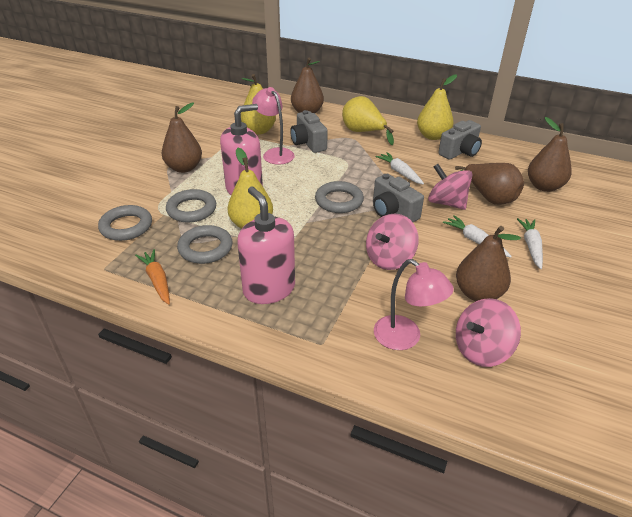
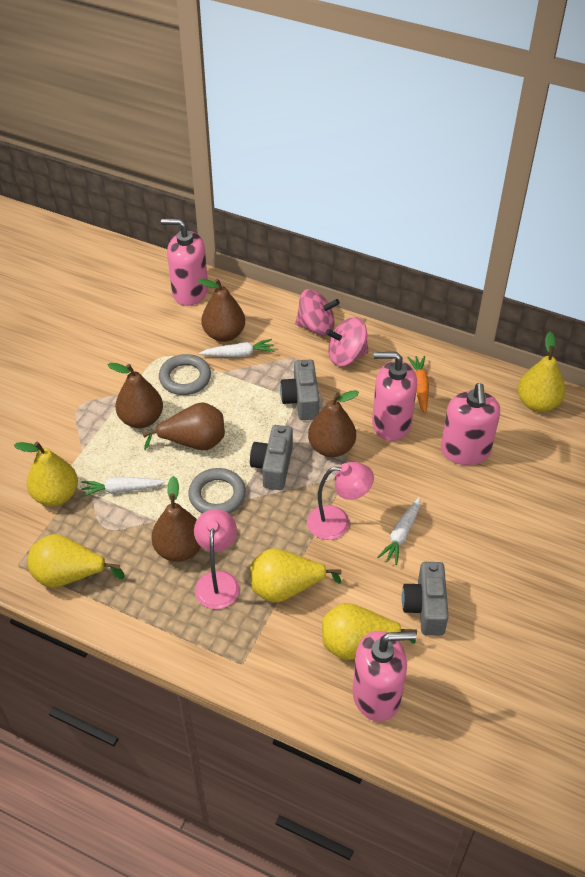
grey ring: 4 -> 2
pink soap dispenser: 2 -> 4
pink spinning top: 3 -> 2
yellow pear: 4 -> 5

